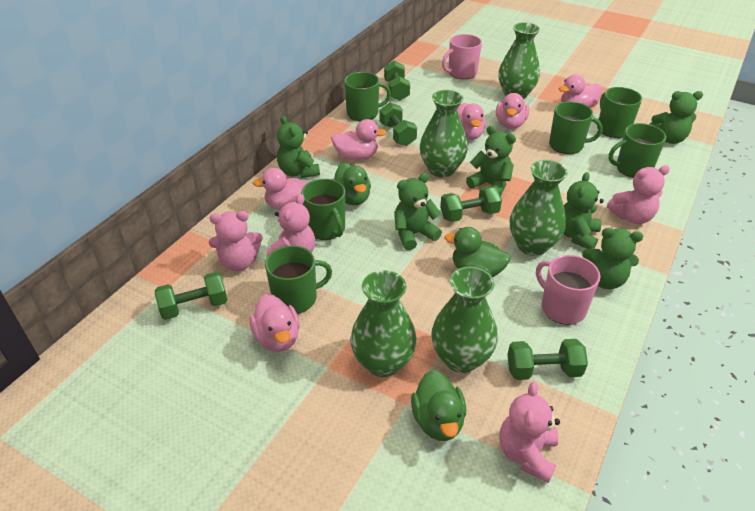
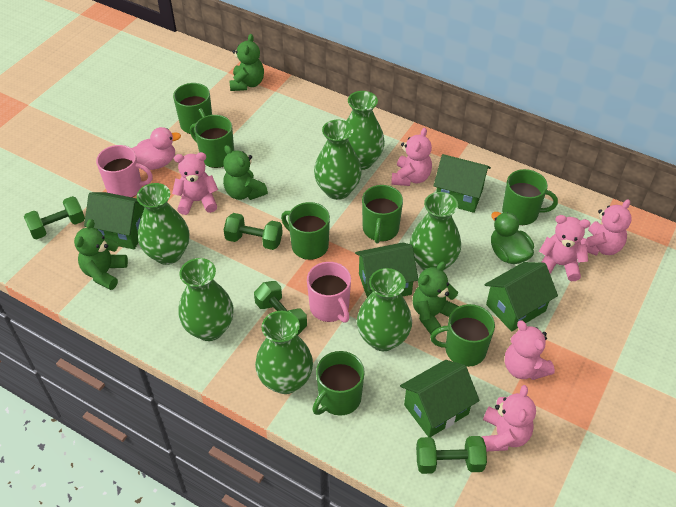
green duck: 3 -> 1
green dumbbell: 5 -> 4
green house: 0 -> 5
green mug: 6 -> 7
green teddy bear: 6 -> 4
green vase: 5 -> 7
pink duck: 6 -> 1
pink teddy bear: 4 -> 6

